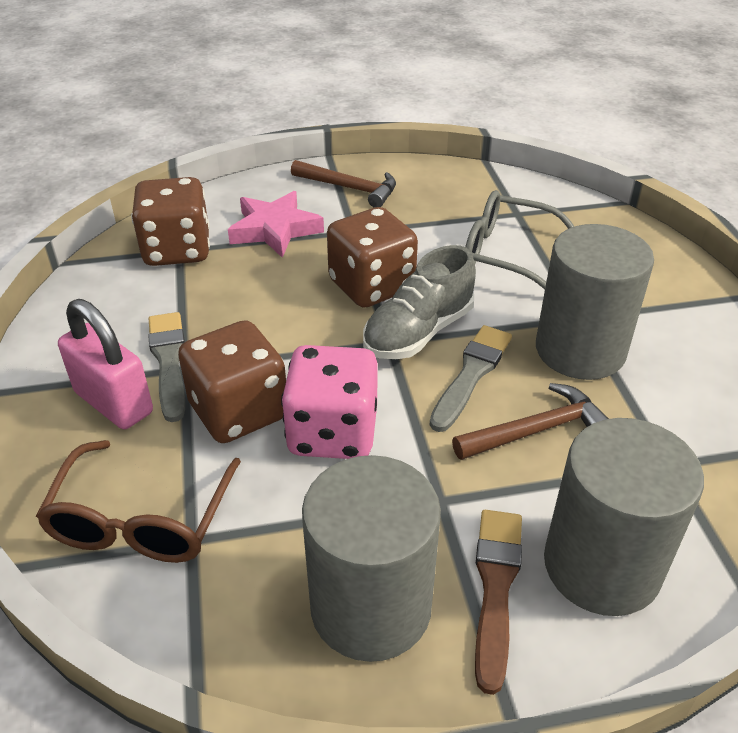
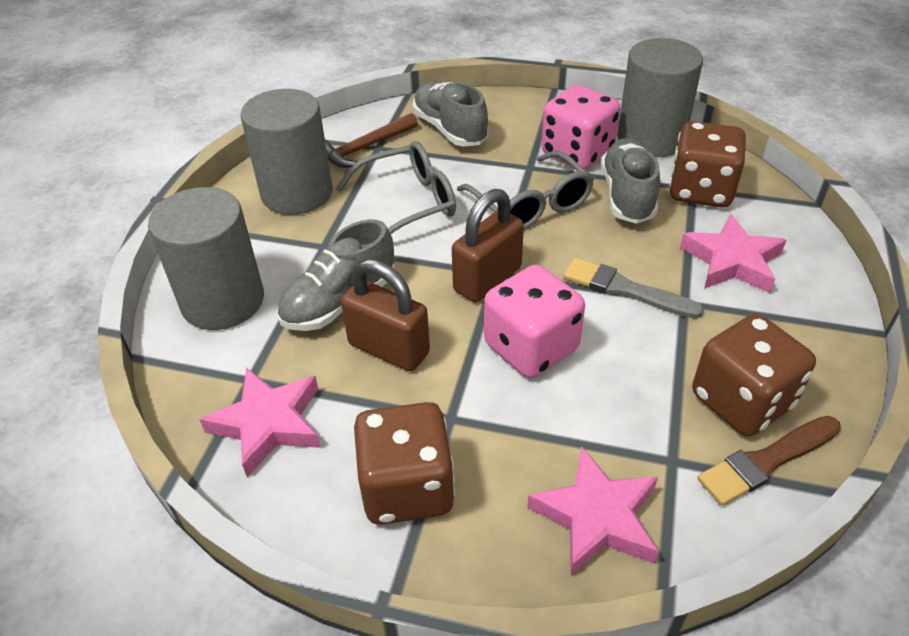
brown glasses: 1 -> 0
brown hammer: 2 -> 1
brown padlock: 0 -> 2
grey brush: 2 -> 1
grey glasses: 1 -> 2
grey shoe: 1 -> 3
pink dice: 1 -> 2
pink padlock: 1 -> 0
pink star: 1 -> 3

